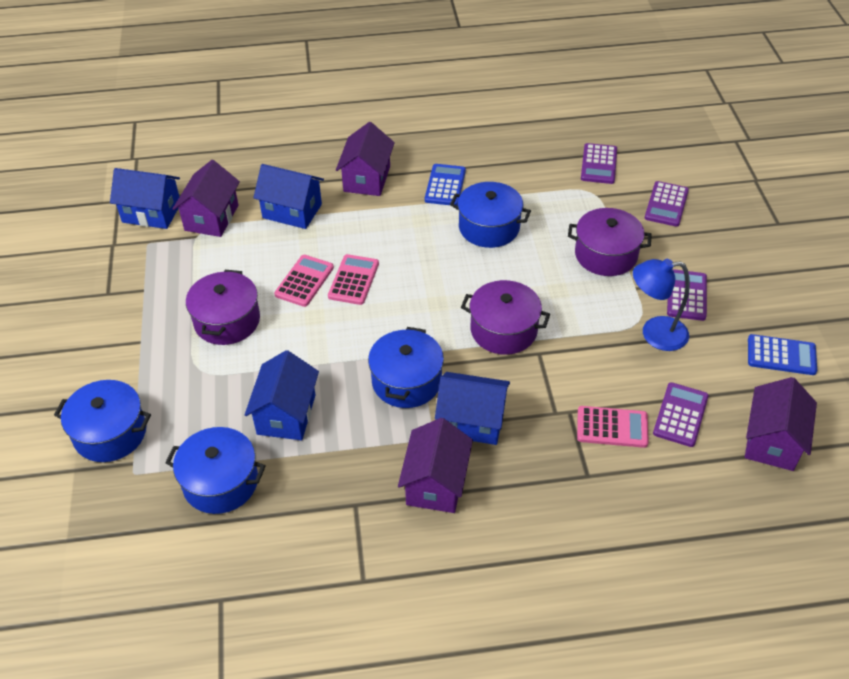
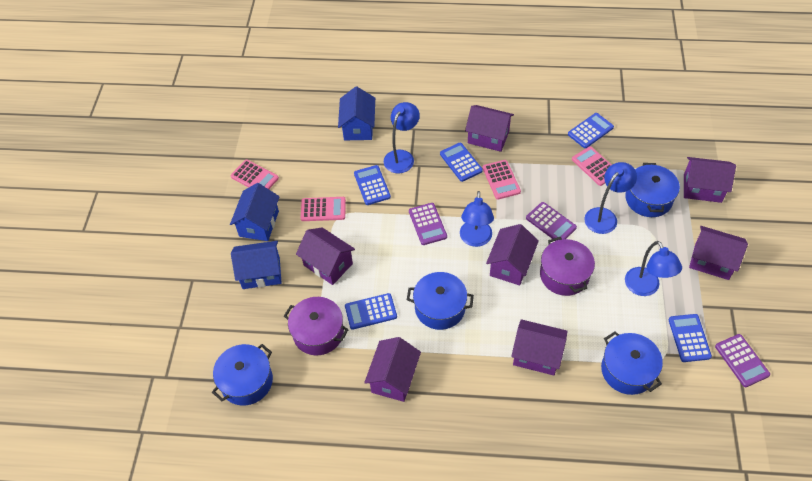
blue calculator: 2 -> 5
blue house: 4 -> 3
blue lamp: 1 -> 4
pink calculator: 3 -> 4
purple calculator: 4 -> 3
purple house: 4 -> 7
purple pot: 3 -> 2

